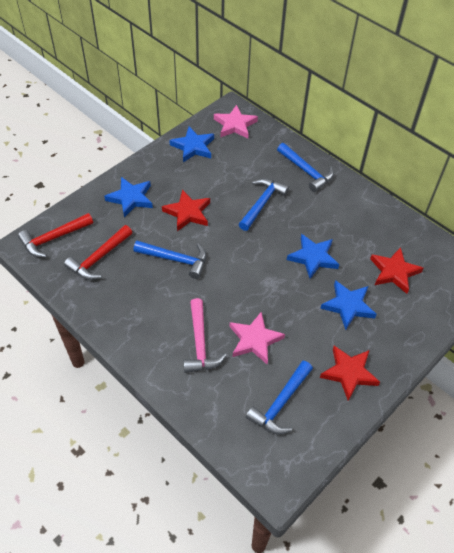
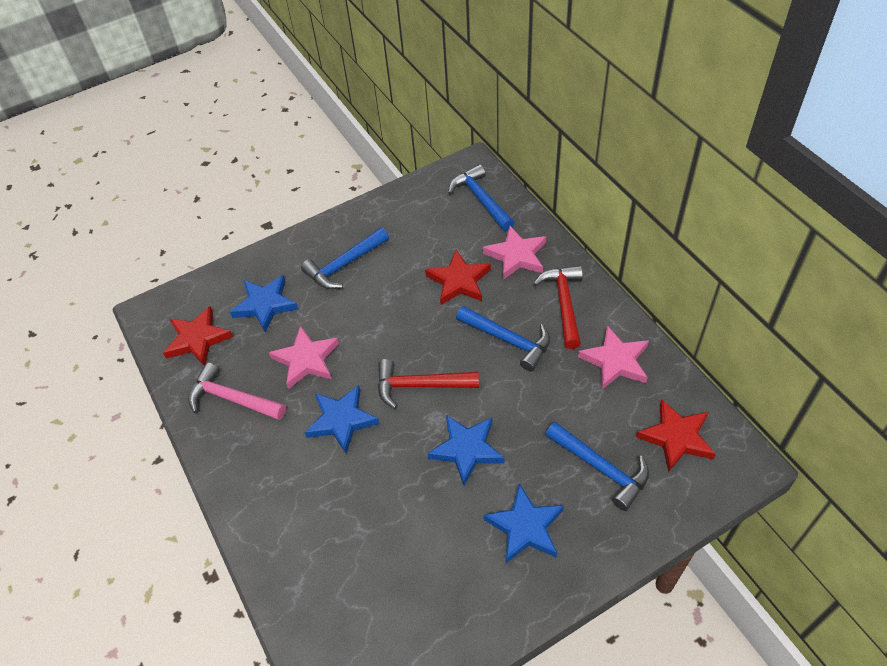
pink star: 2 -> 3

